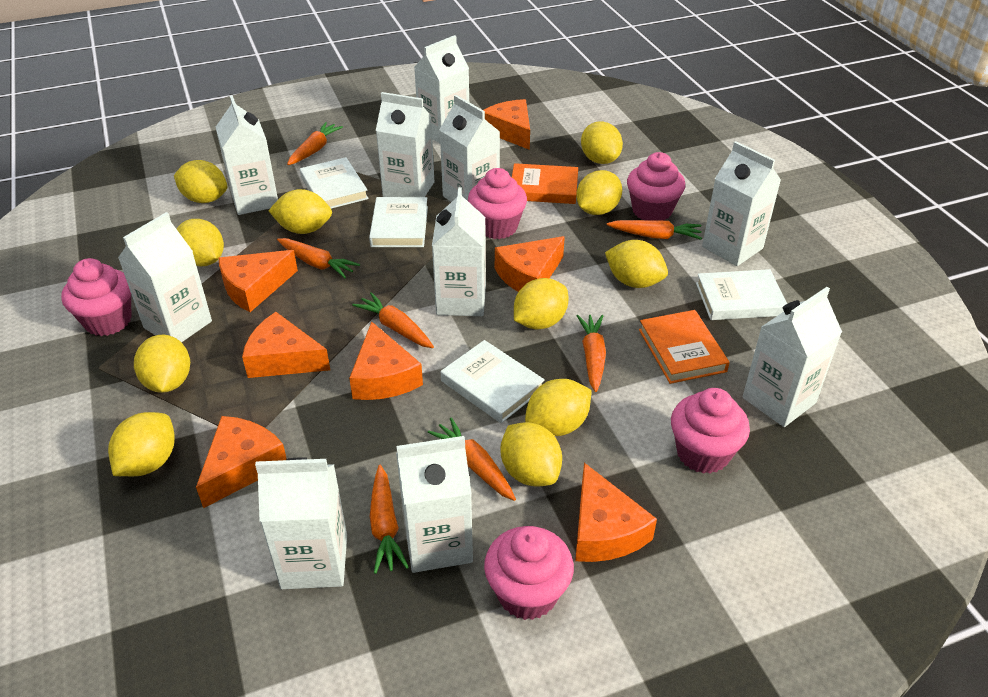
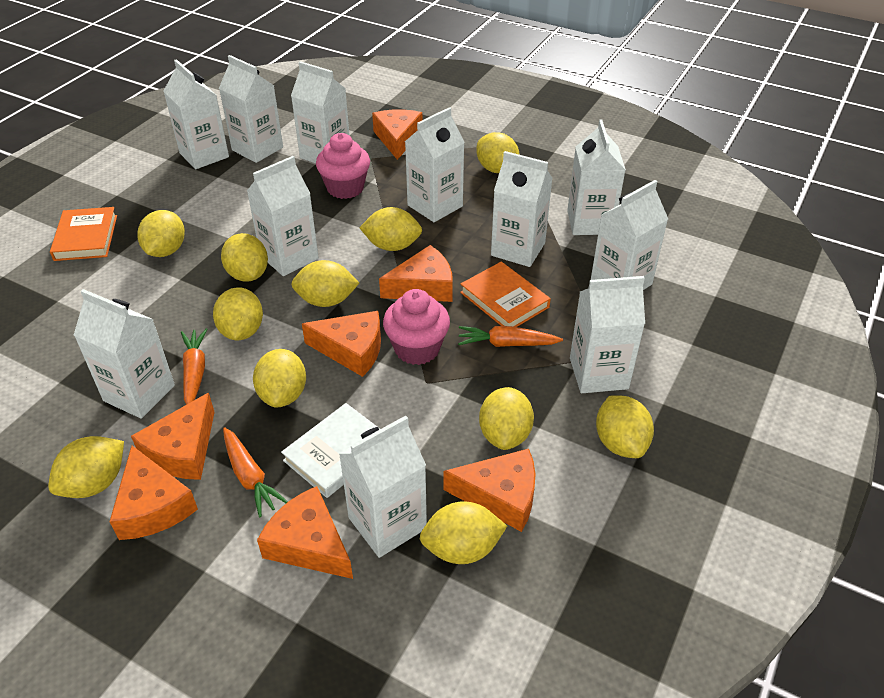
orange carrot: 7 -> 3
pink cupcake: 5 -> 2
white book: 4 -> 1
white carton: 10 -> 11

